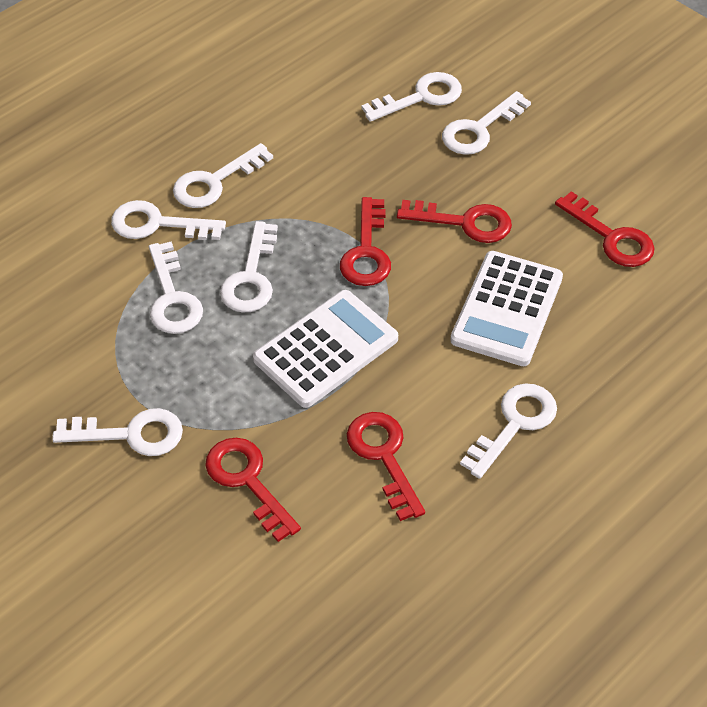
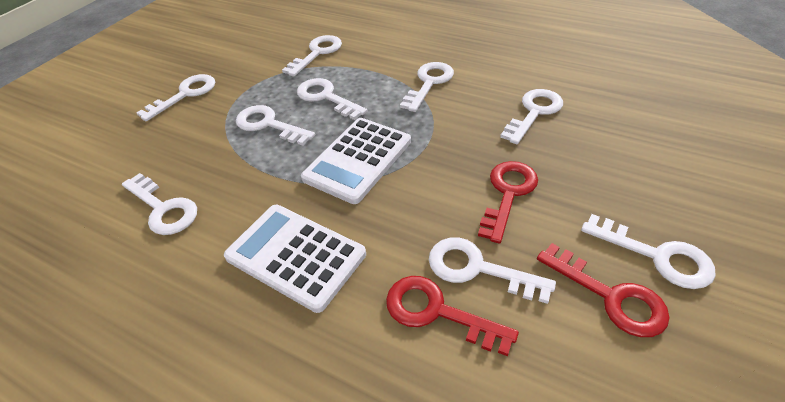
red key: 5 -> 3
white key: 8 -> 9

